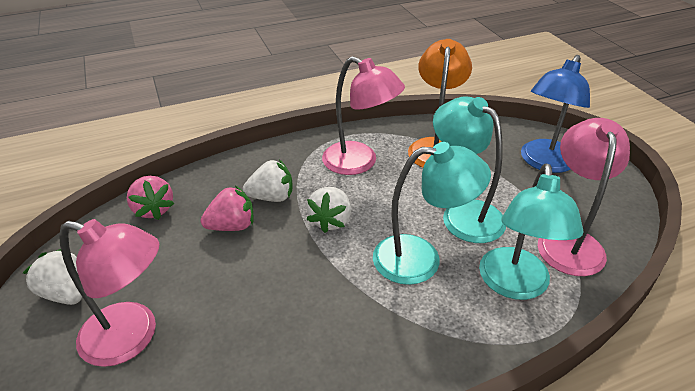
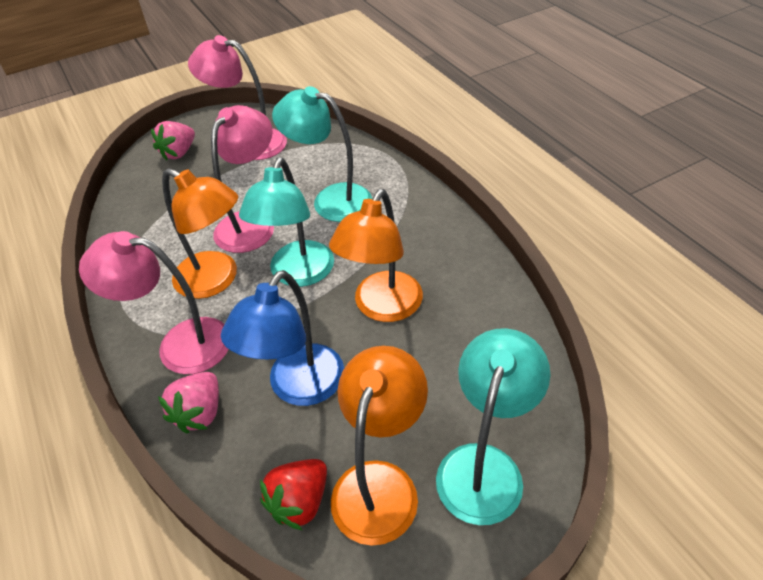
orange lamp: 1 -> 3
red strawberry: 0 -> 1
white strawberry: 3 -> 0

